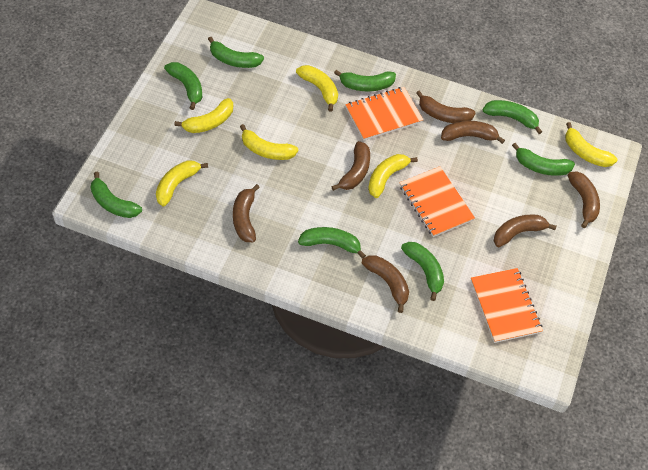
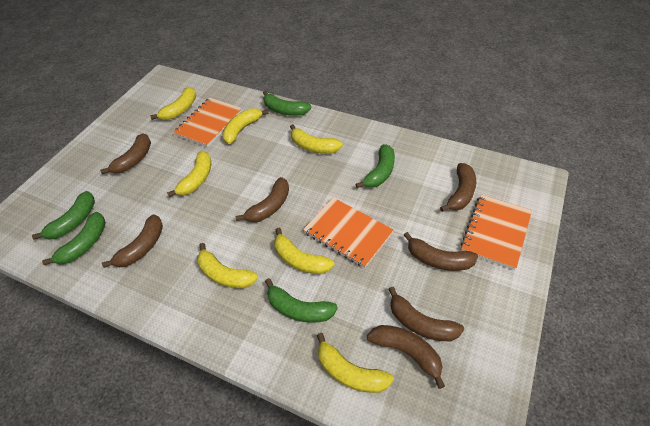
green banana: 8 -> 5
yellow banana: 6 -> 7

